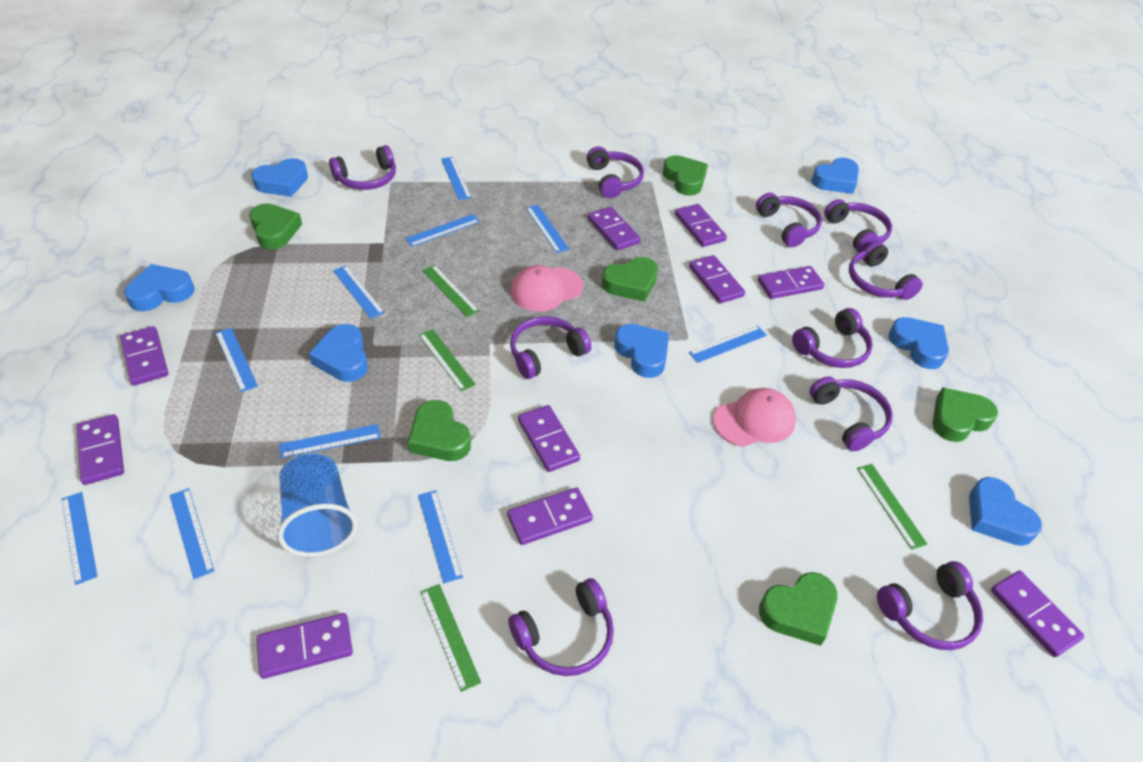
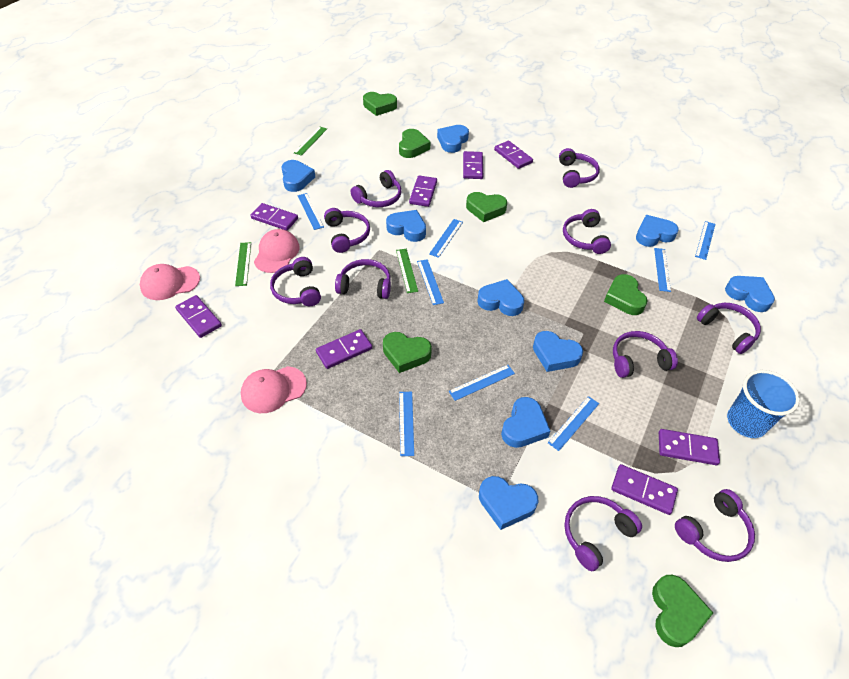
blue heart: 7 -> 9
blue ruler: 10 -> 8
green ruler: 4 -> 3
pink cap: 2 -> 3
purple domino: 10 -> 8

